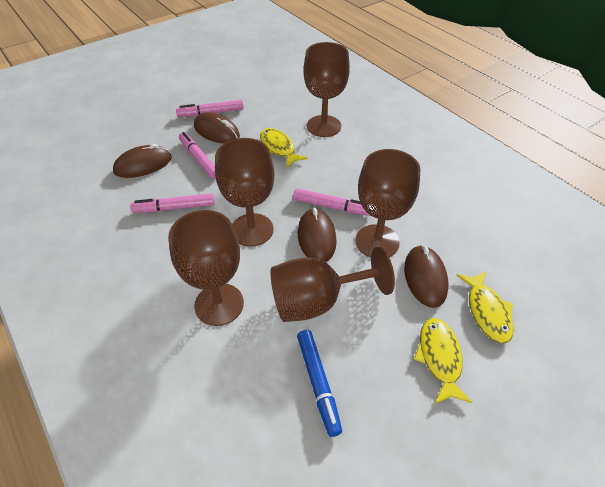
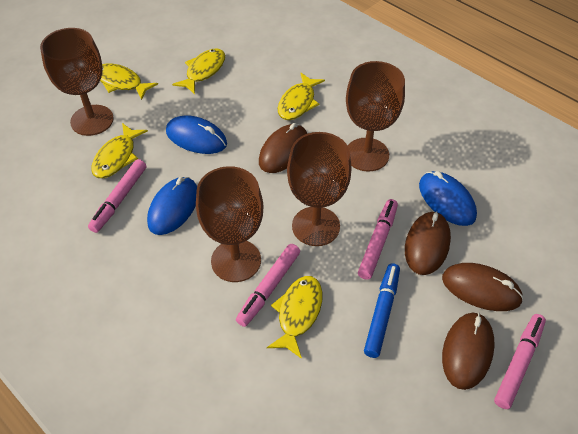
blue mouse: 0 -> 3
brown goblet: 5 -> 4
yellow fish: 3 -> 5

